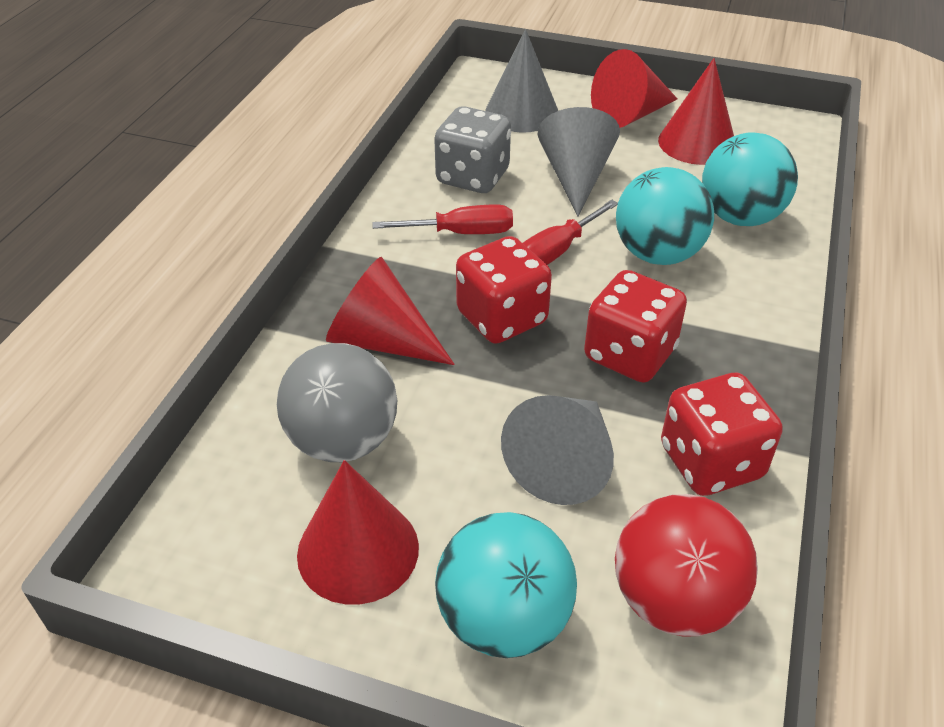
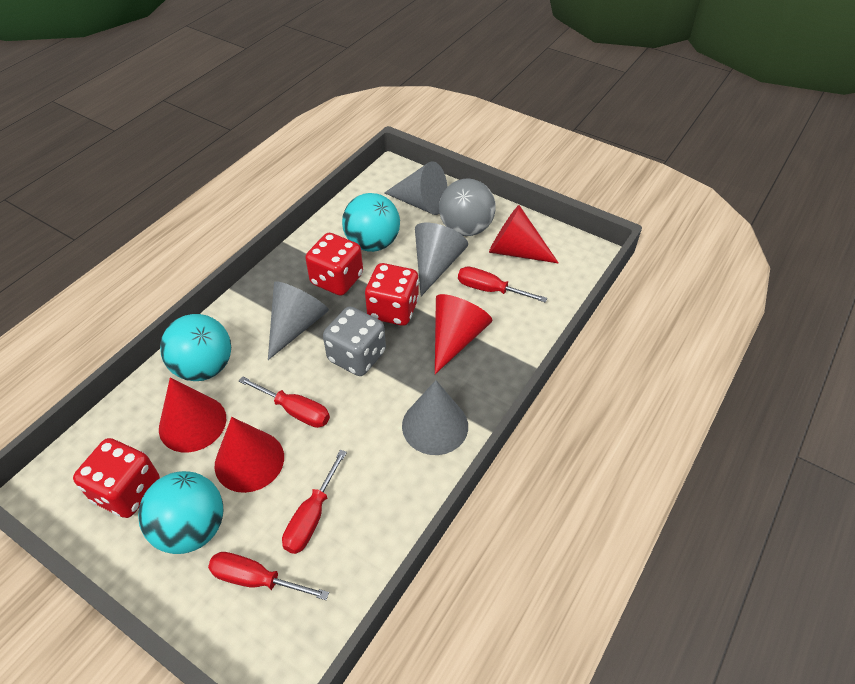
grey cone: 3 -> 4
red ball: 1 -> 0
red screwdriver: 2 -> 4

